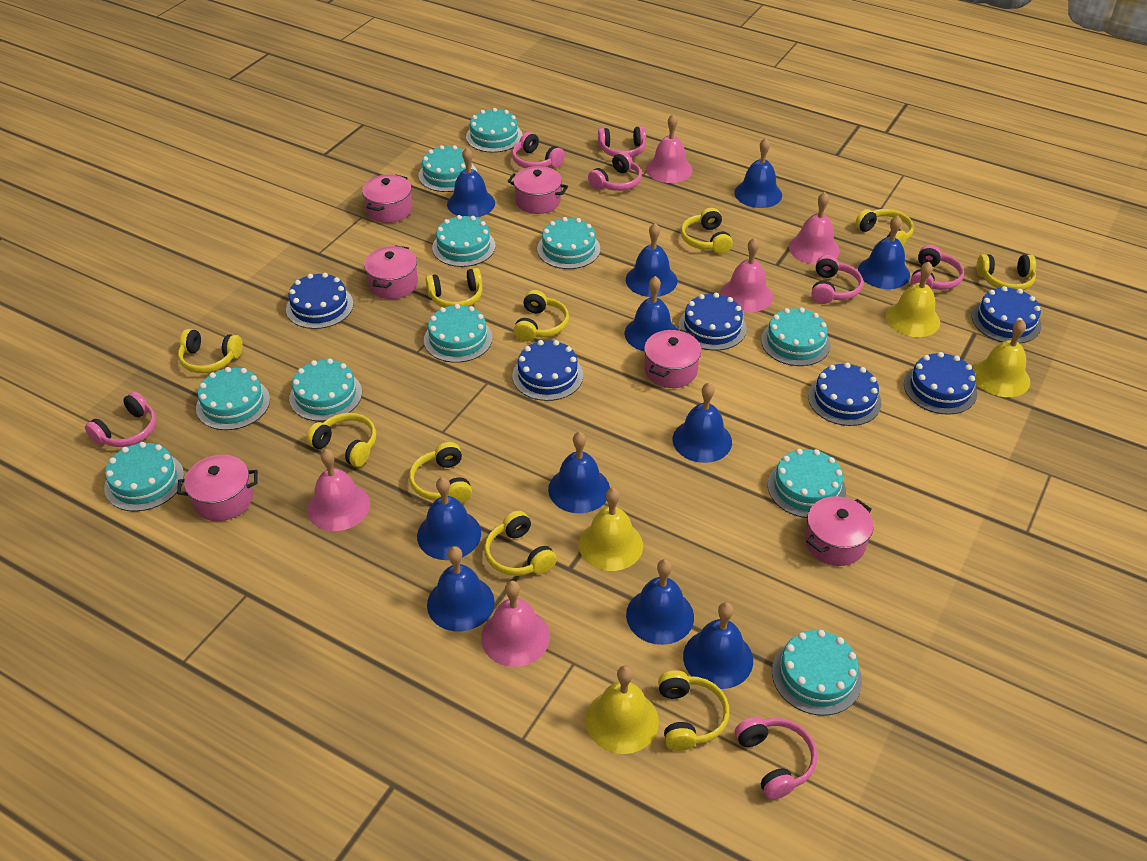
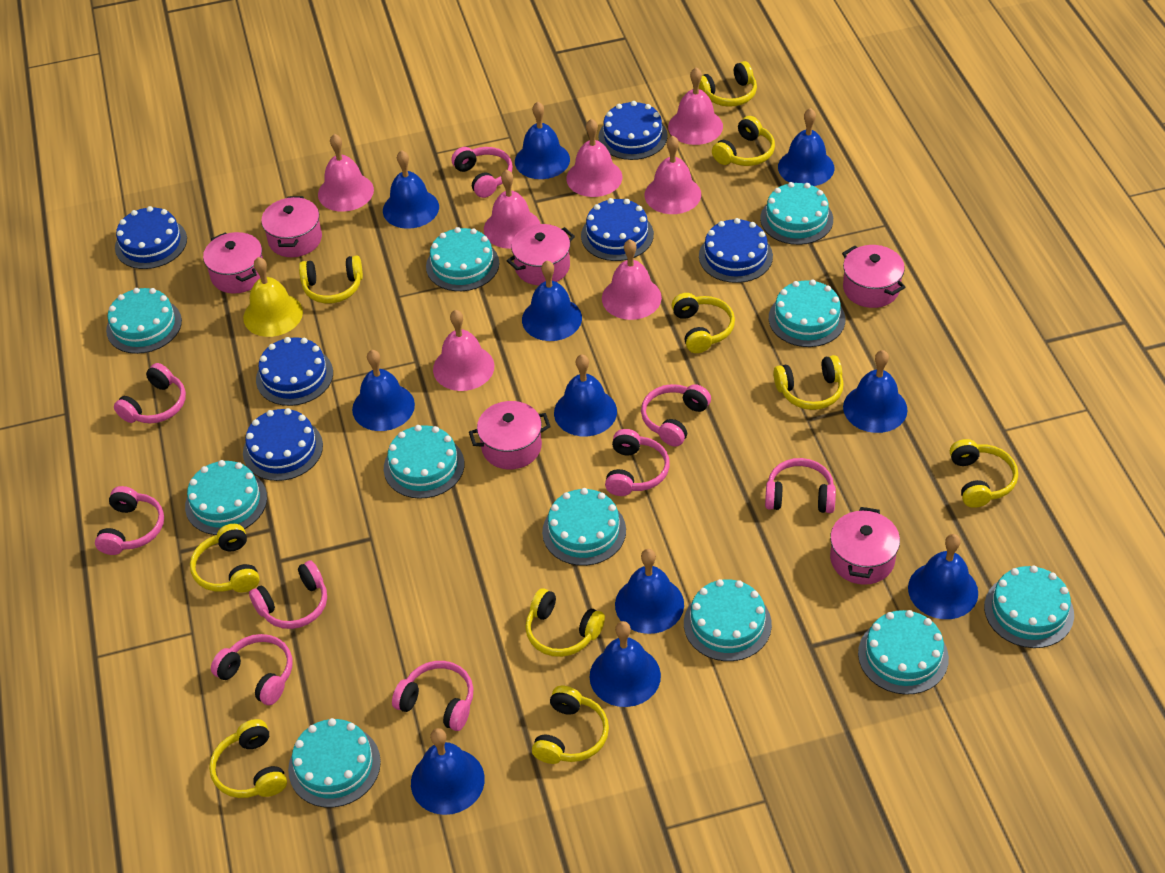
pink bell: 5 -> 7
pink headphones: 7 -> 9
yellow bell: 4 -> 1

